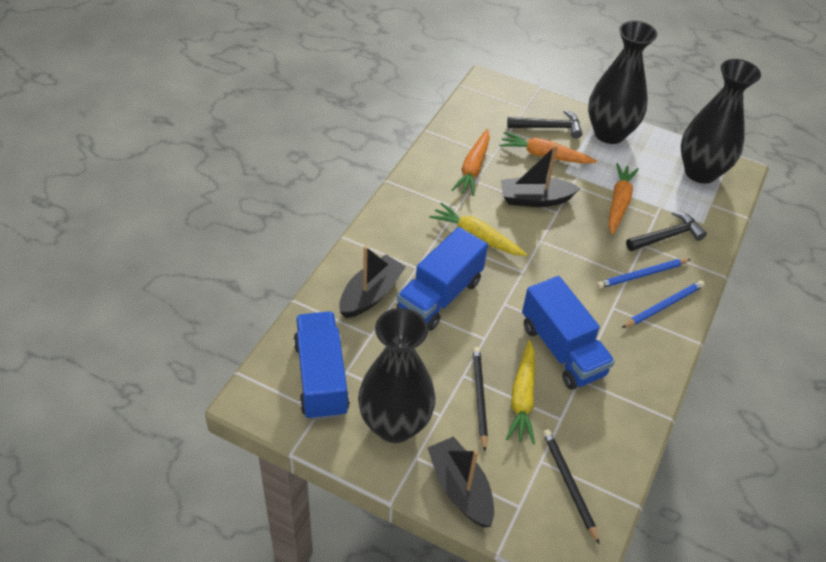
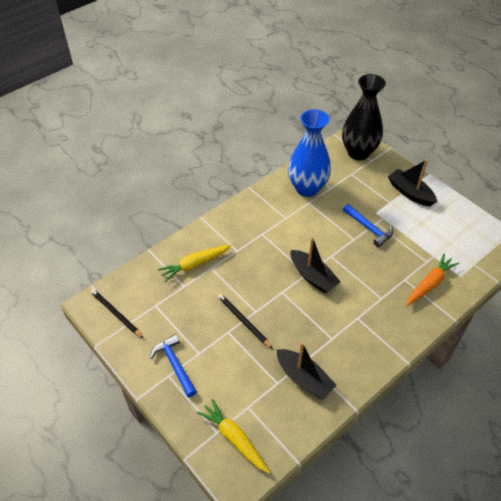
black hammer: 2 -> 0
black vase: 3 -> 1
blue hammer: 0 -> 2
blue pencil: 2 -> 0
blue truck: 3 -> 0
blue vase: 0 -> 1
orange carrot: 3 -> 1

